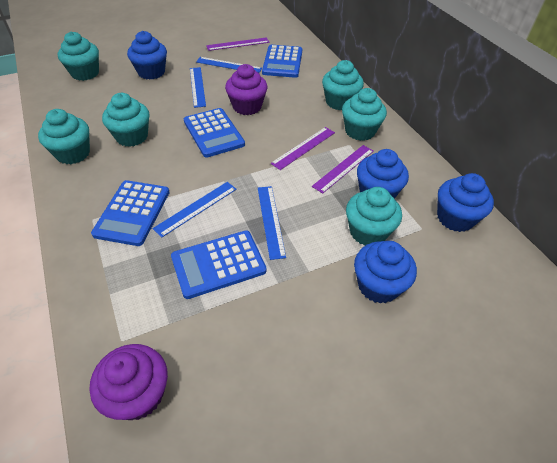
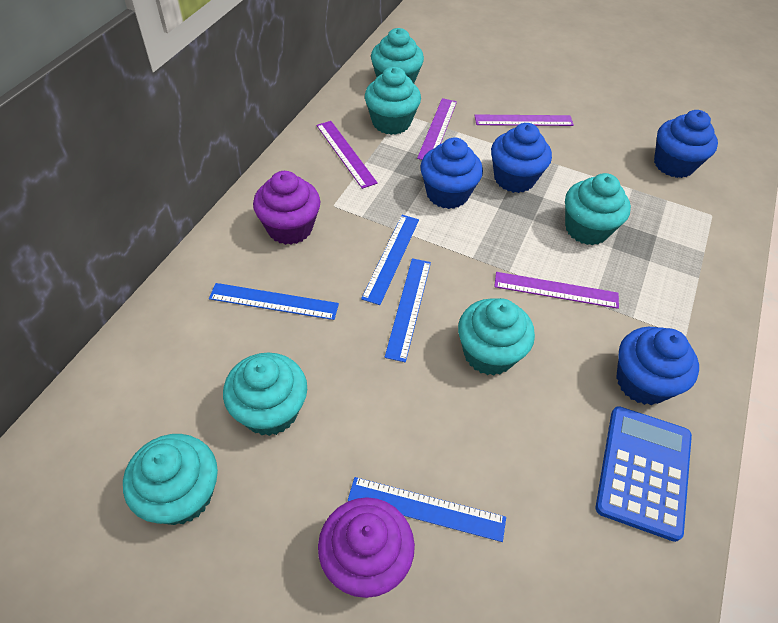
blue calculator: 4 -> 1
purple ruler: 3 -> 4

